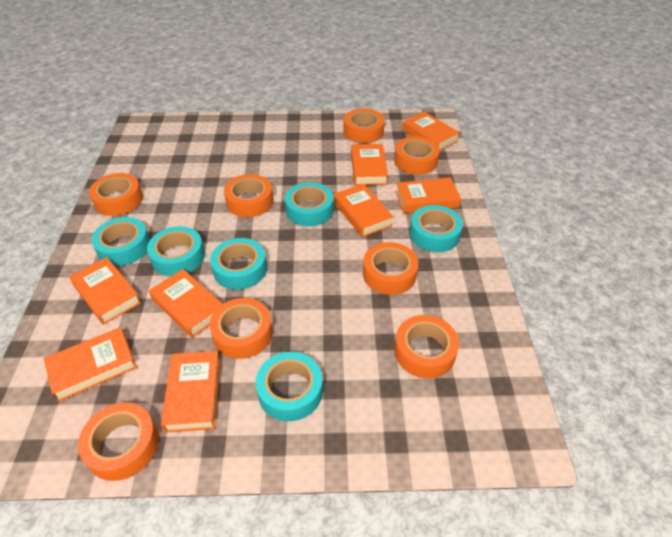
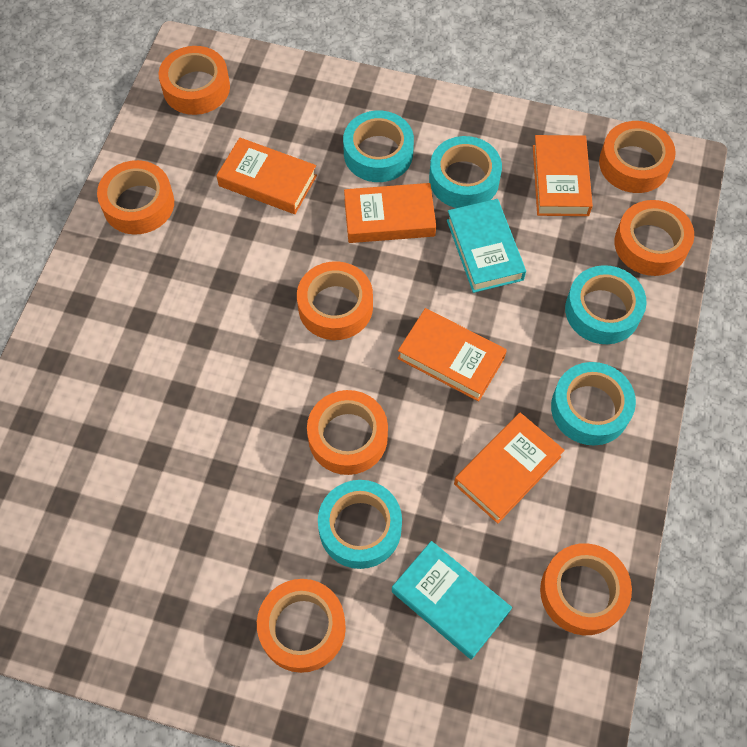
orange book: 8 -> 5
turquoise book: 0 -> 2
turquoise tape: 6 -> 5

